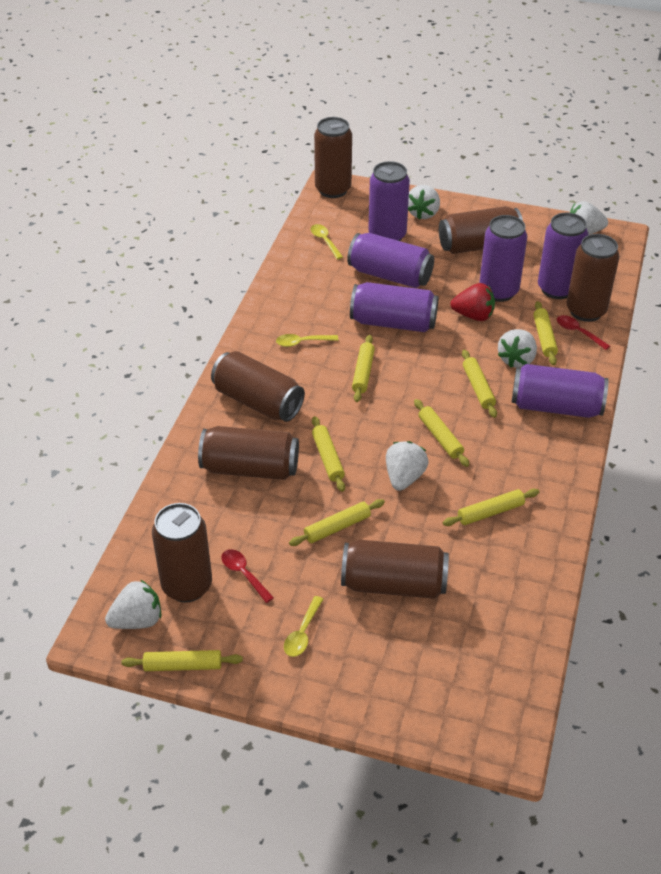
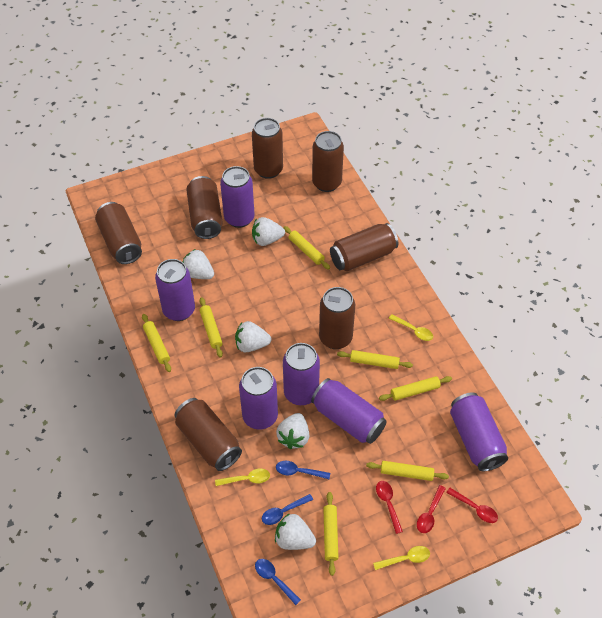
blue spoon: 0 -> 3
red spoon: 2 -> 3
red strawberry: 1 -> 0
yellow rolling pin: 8 -> 7

